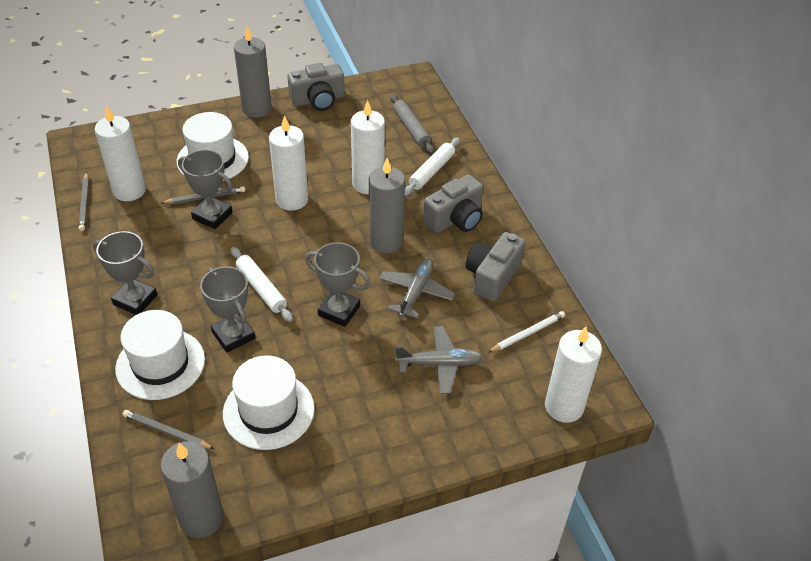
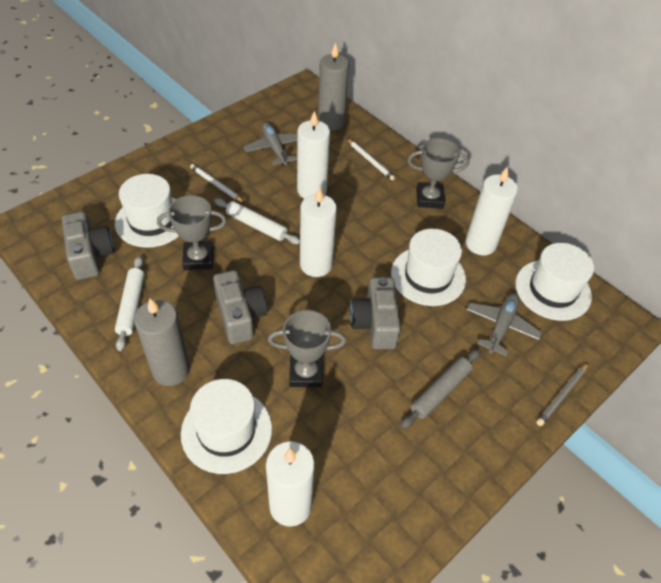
grey candle: 3 -> 2
grey pencil: 3 -> 1
grey trophy: 4 -> 3
white hat: 3 -> 4
white pencil: 1 -> 2

